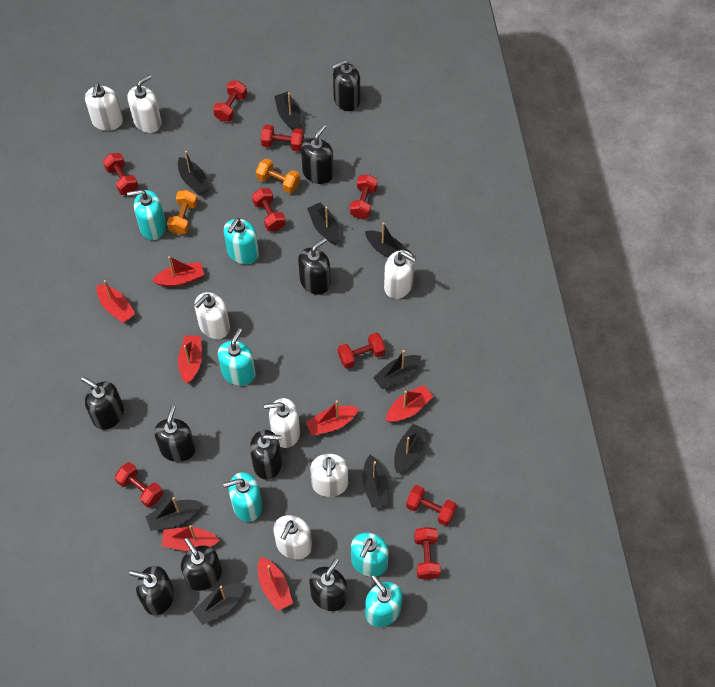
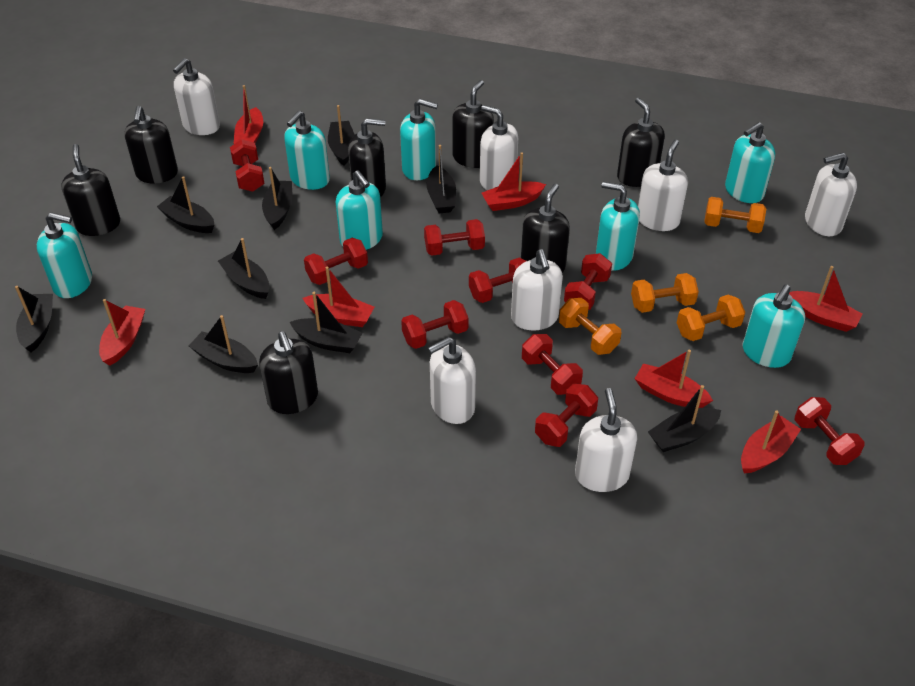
black soap dispenser: 9 -> 7
orange dumbbell: 2 -> 4
turquoise soap dispenser: 6 -> 7

